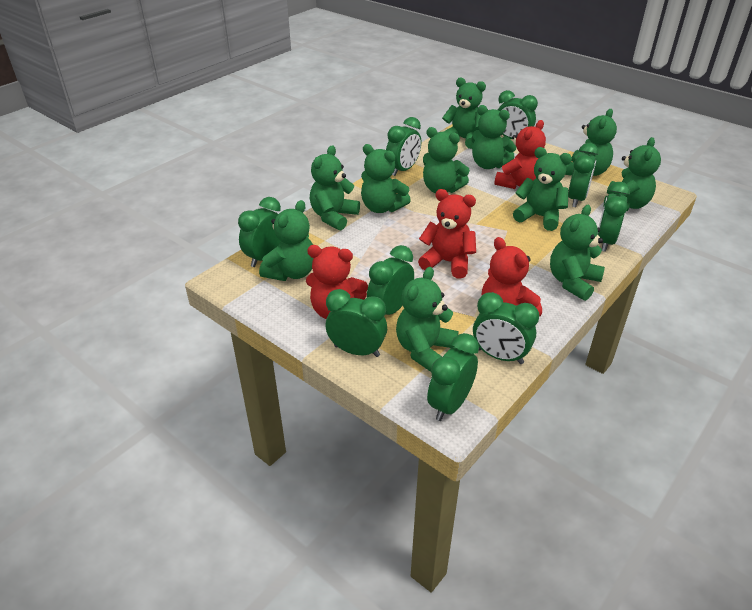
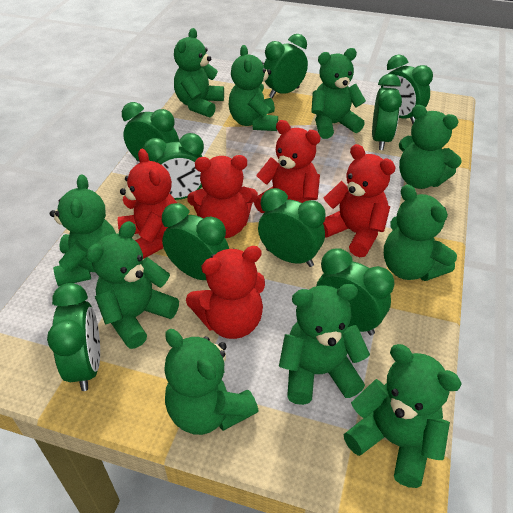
green teddy bear: 11 -> 10
red teddy bear: 4 -> 5

